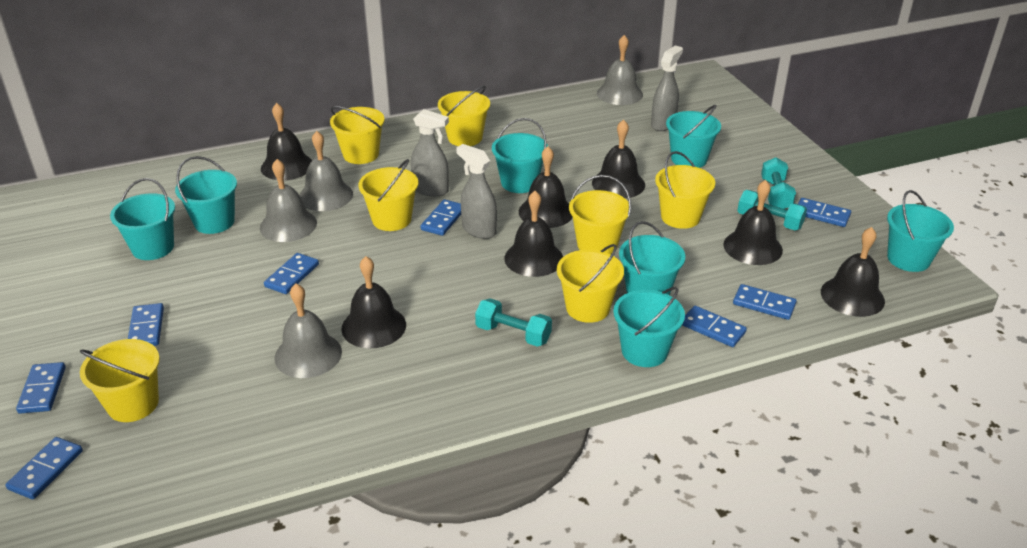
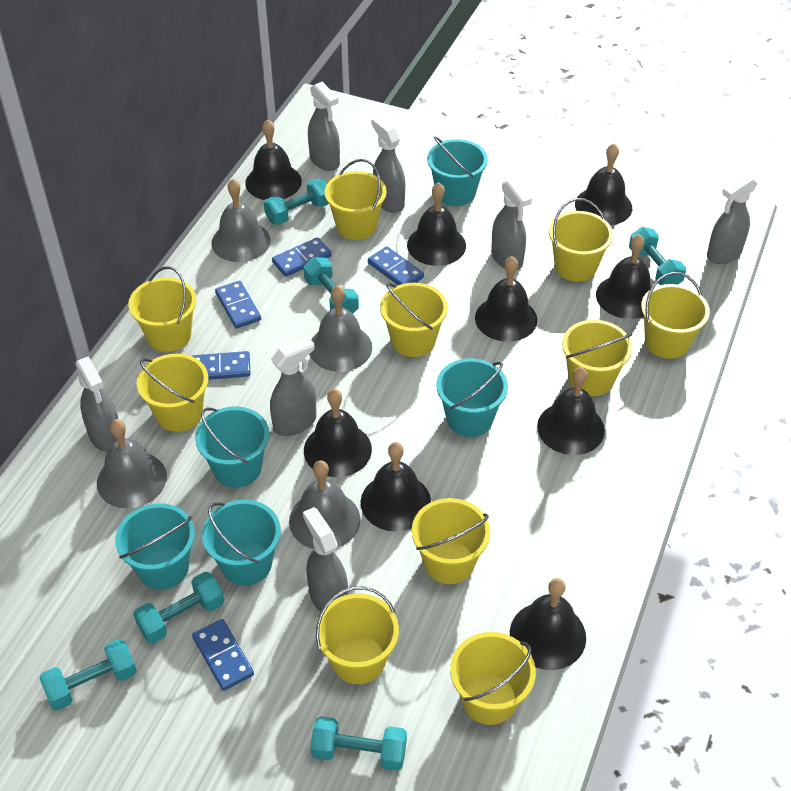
black bell: 7 -> 9
blue domino: 8 -> 5
grey spray bottle: 3 -> 7
turquoise bucket: 7 -> 5
turquoise dumbbell: 3 -> 6
yellow bucket: 7 -> 10

